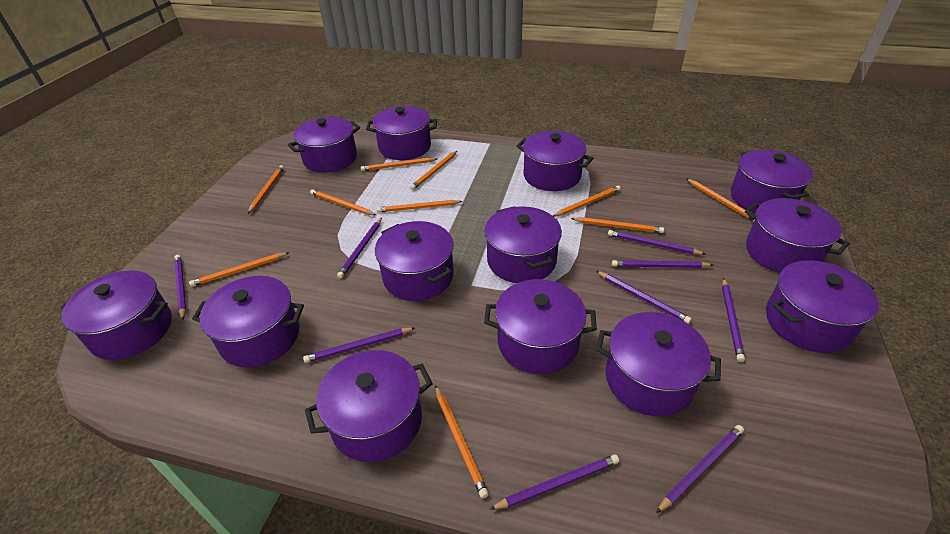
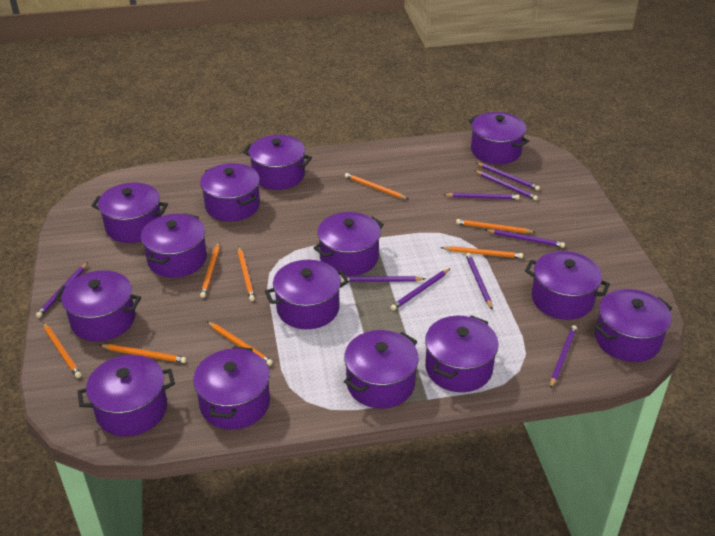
orange pencil: 10 -> 8
purple pot: 13 -> 14

